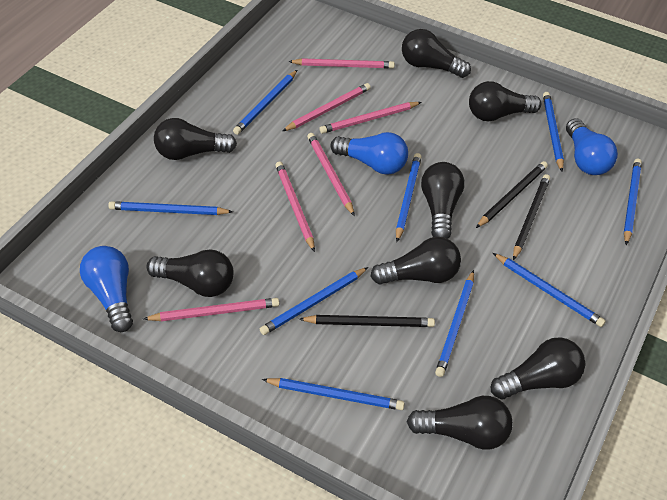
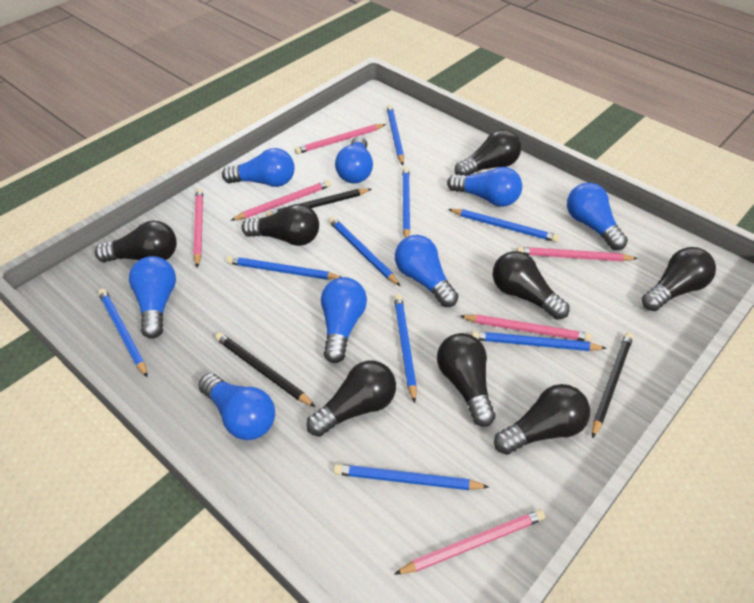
blue light bulb: 3 -> 8

